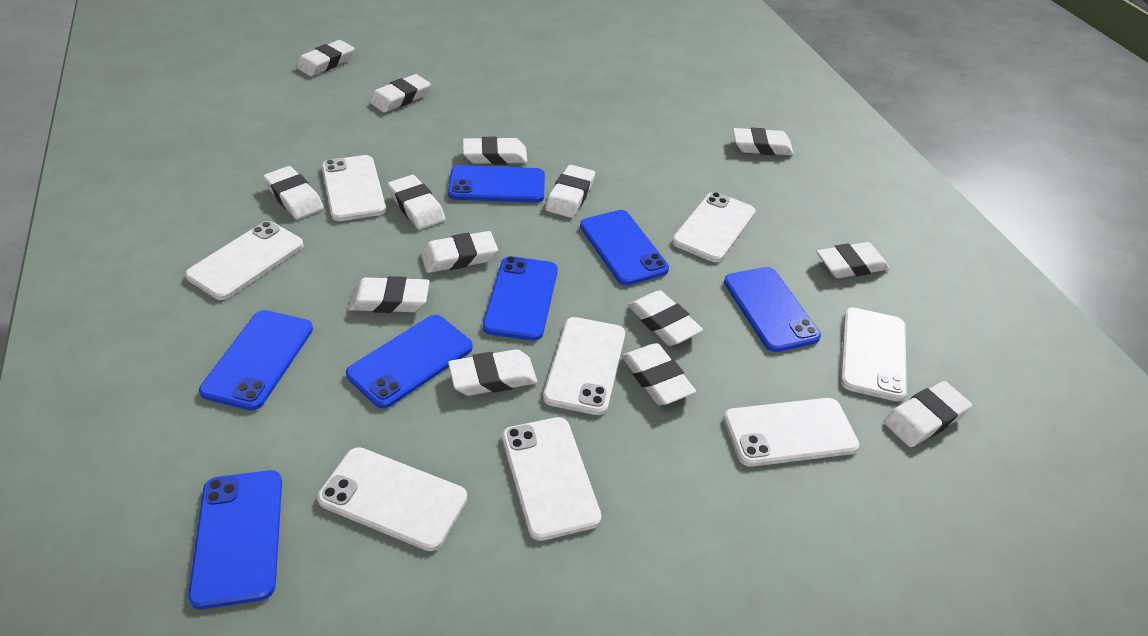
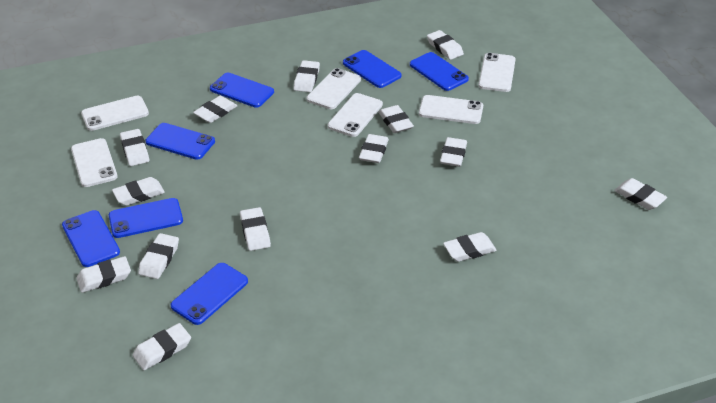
white phone: 8 -> 6

